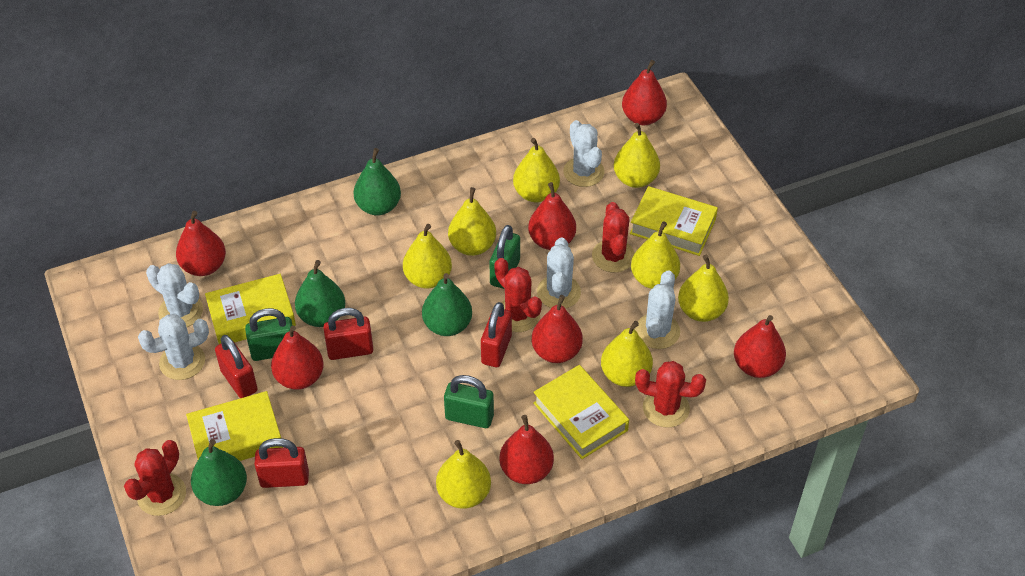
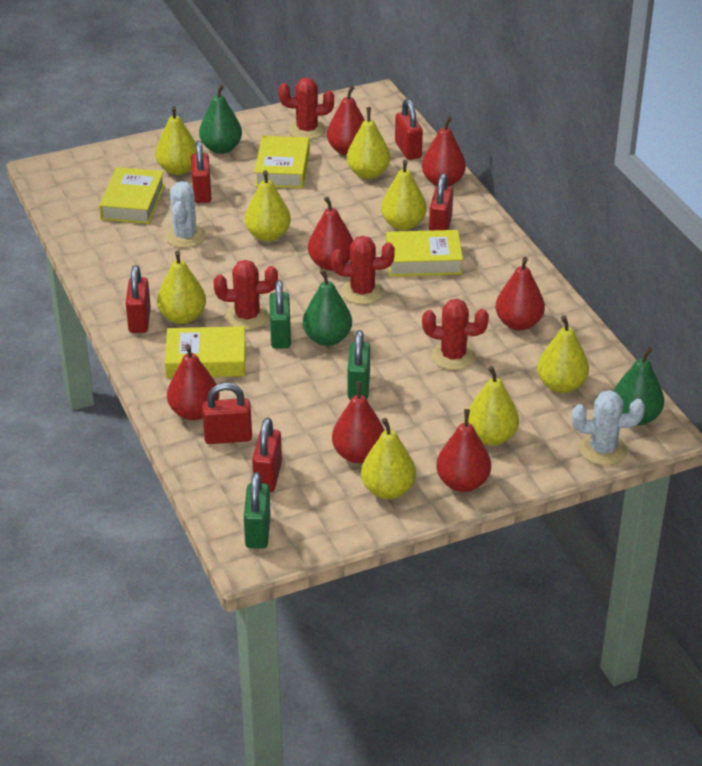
green pear: 4 -> 3
red padlock: 4 -> 6
white cactus: 5 -> 2

